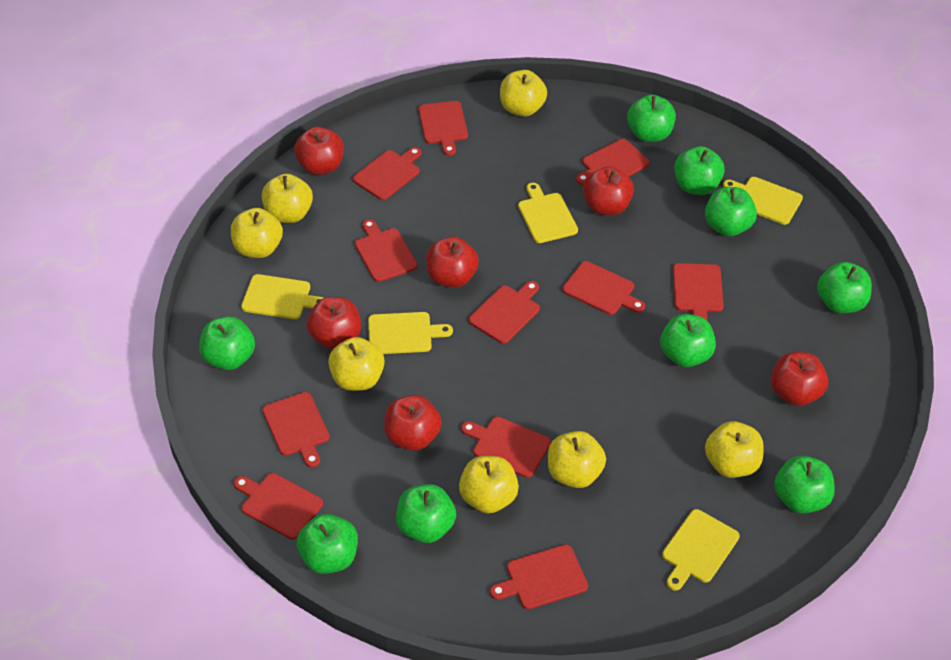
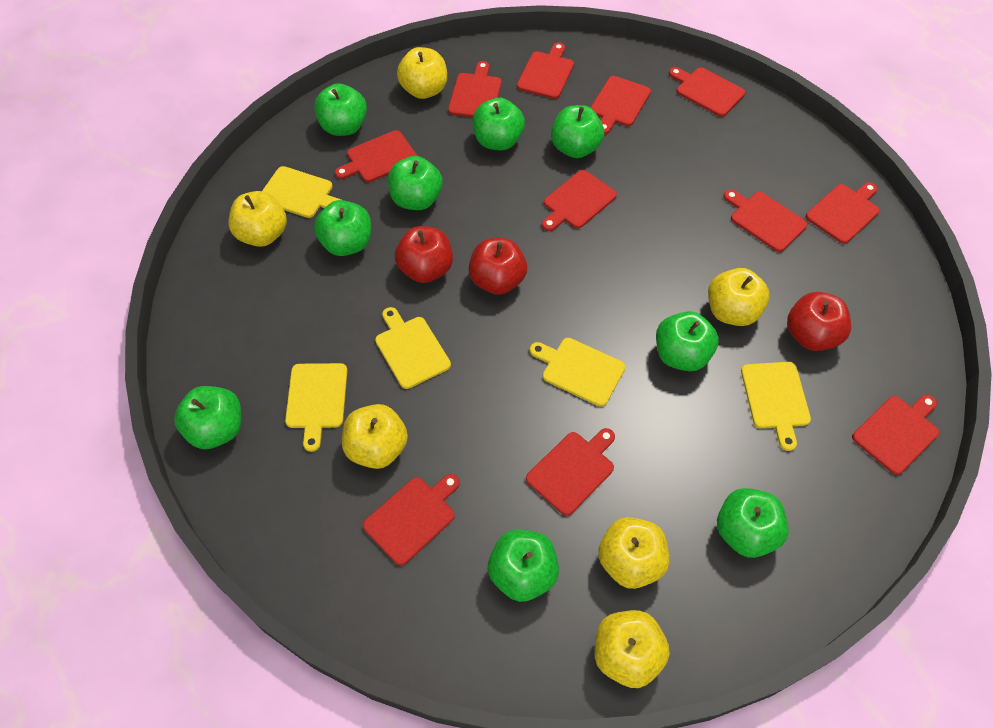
red apple: 6 -> 3
yellow apple: 7 -> 6

